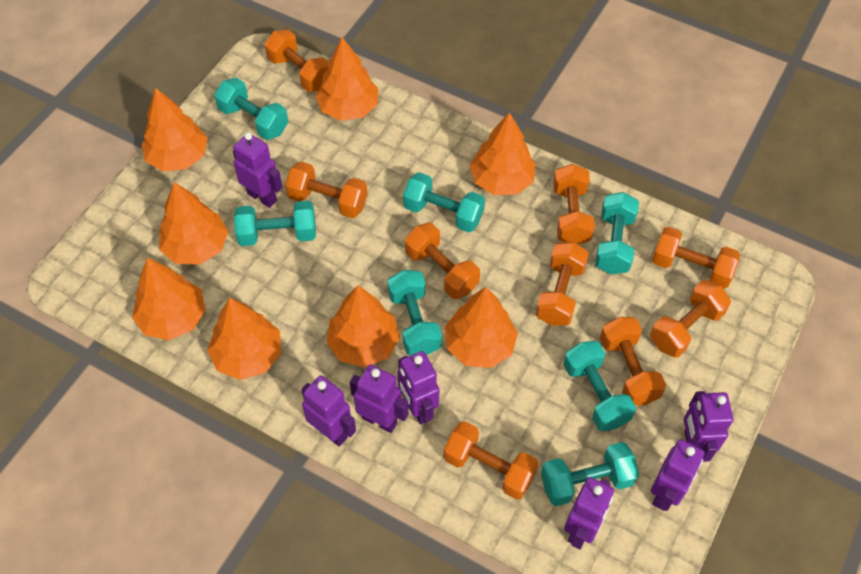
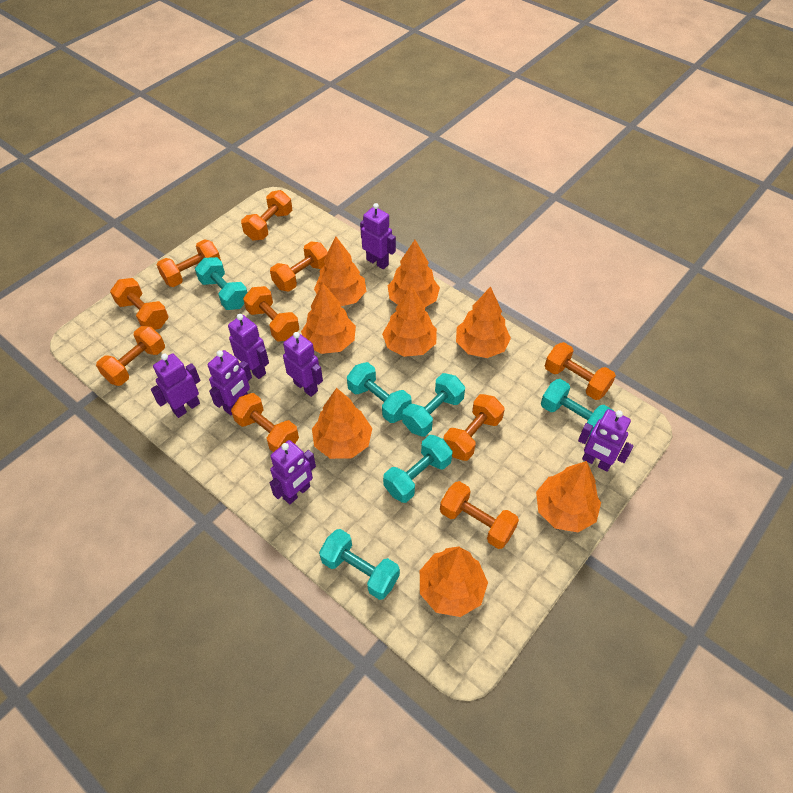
orange dumbbell: 9 -> 10
turquoise dumbbell: 7 -> 6

